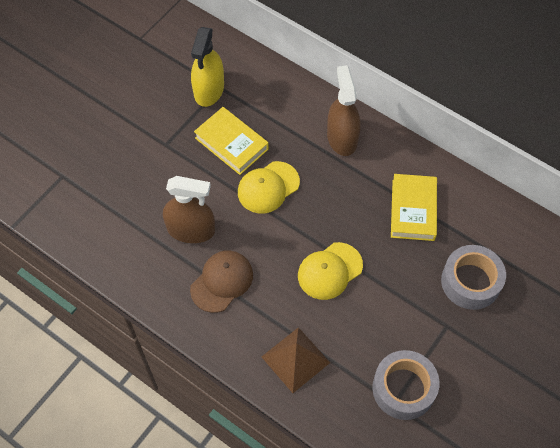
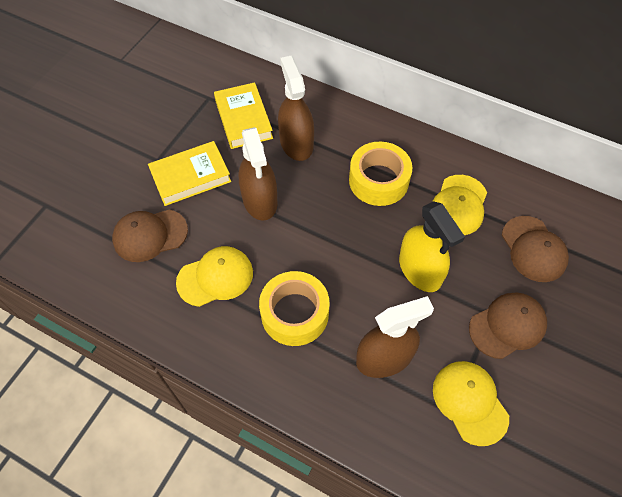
brown cap: 1 -> 3
brown pyramid: 1 -> 0
brown spray bottle: 2 -> 3
grey tape: 2 -> 0
yellow cap: 2 -> 3
yellow tape: 0 -> 2

